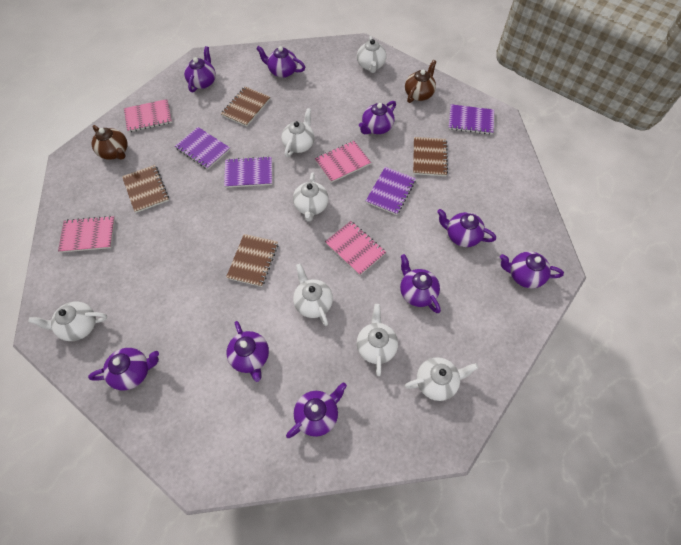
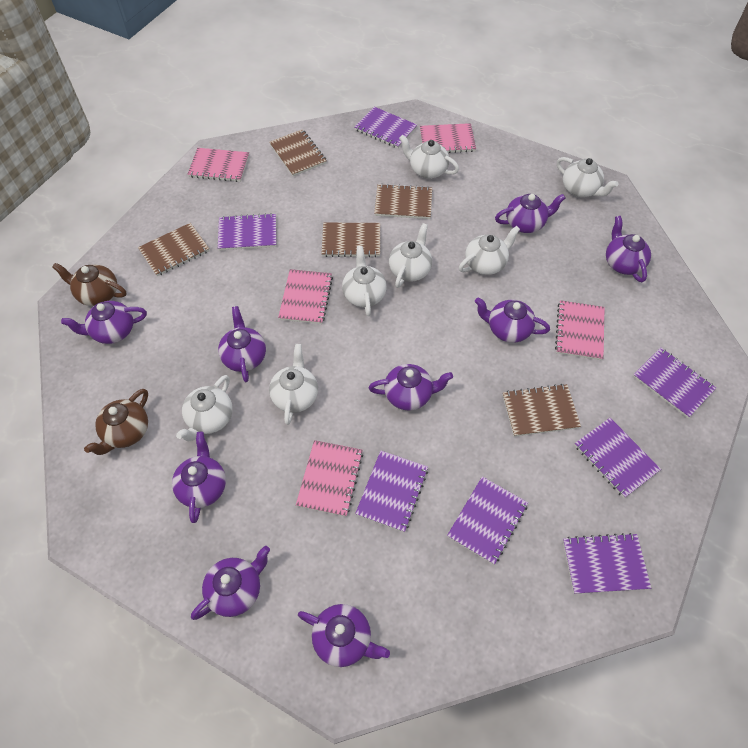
brown notebook: 4 -> 5
pink notebook: 4 -> 5
purple notebook: 4 -> 7

